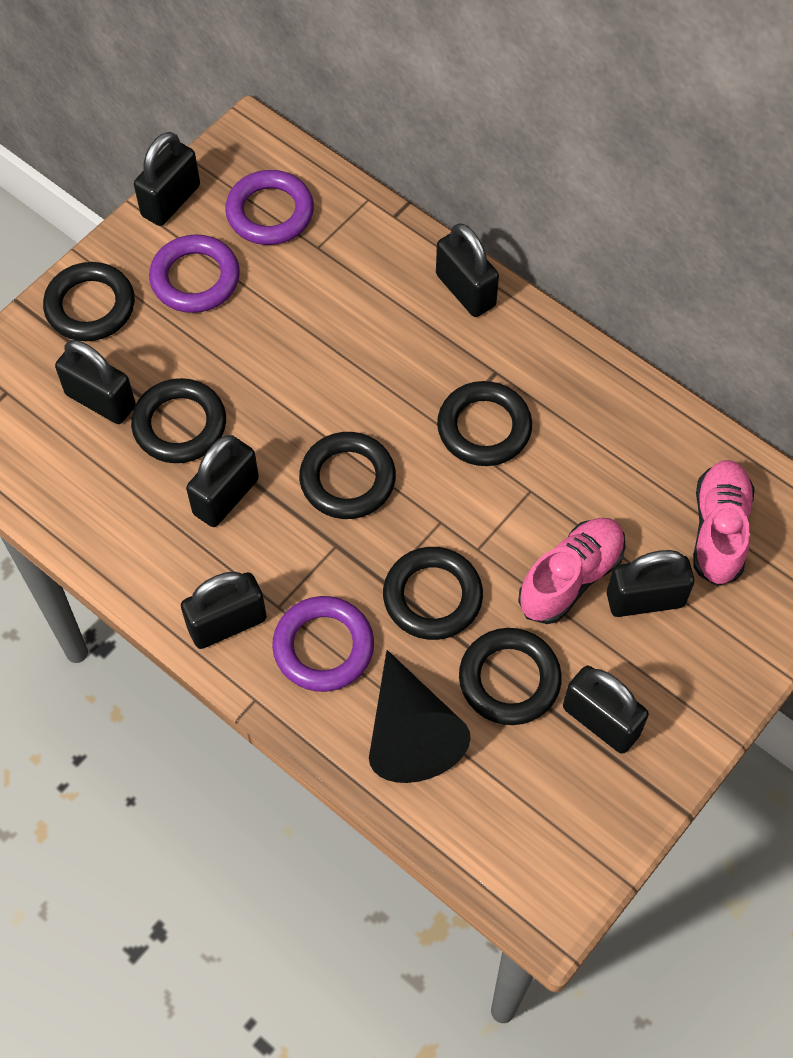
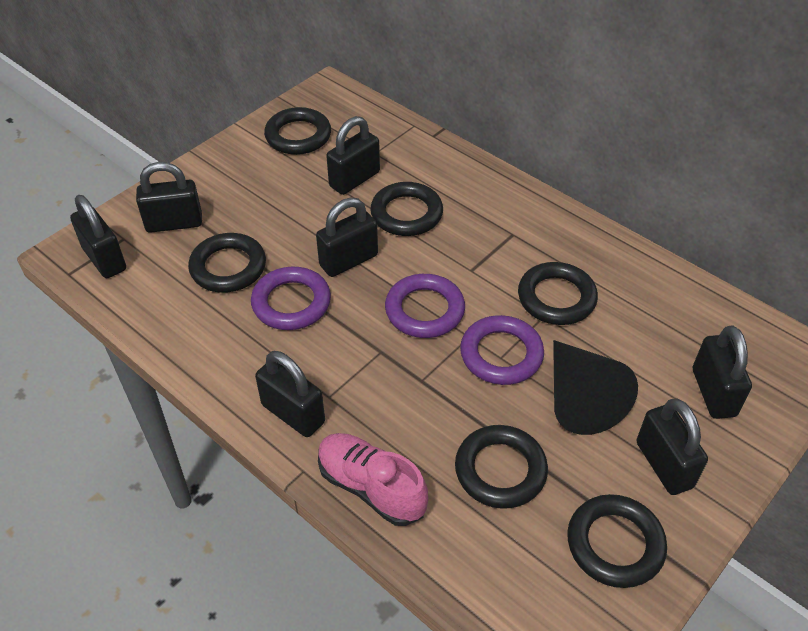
pink shoe: 2 -> 1

